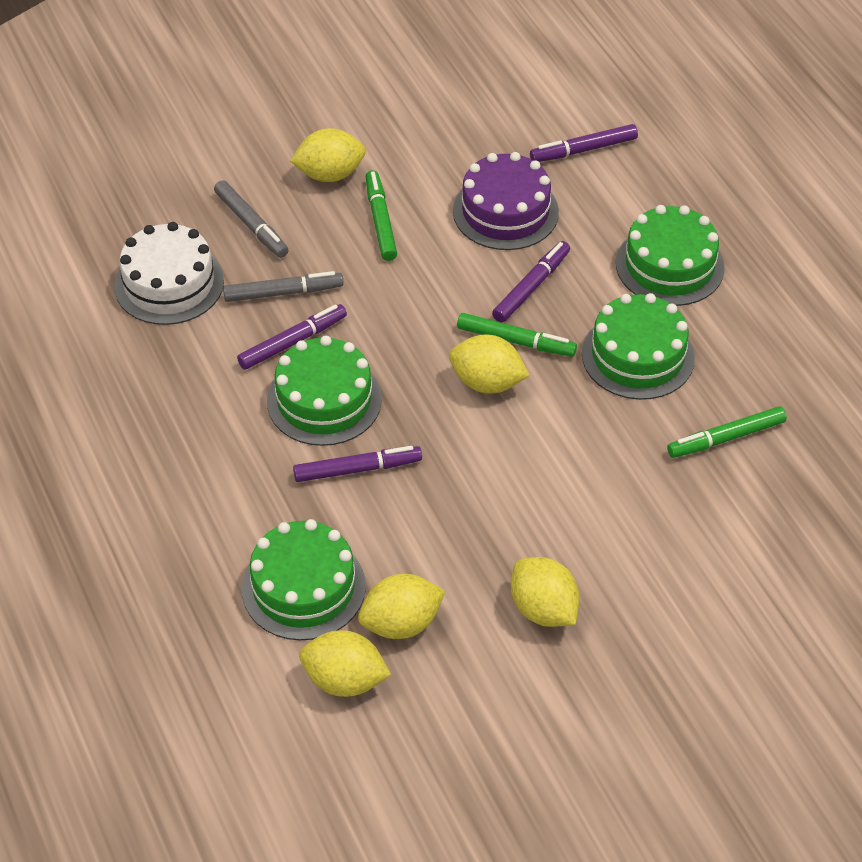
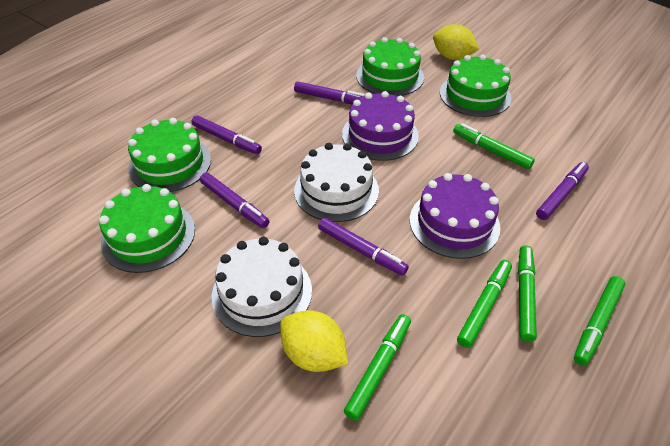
green marker: 3 -> 5
grey marker: 2 -> 0
purple cake: 1 -> 2
purple marker: 4 -> 5
white cake: 1 -> 2
yellow lemon: 5 -> 2

